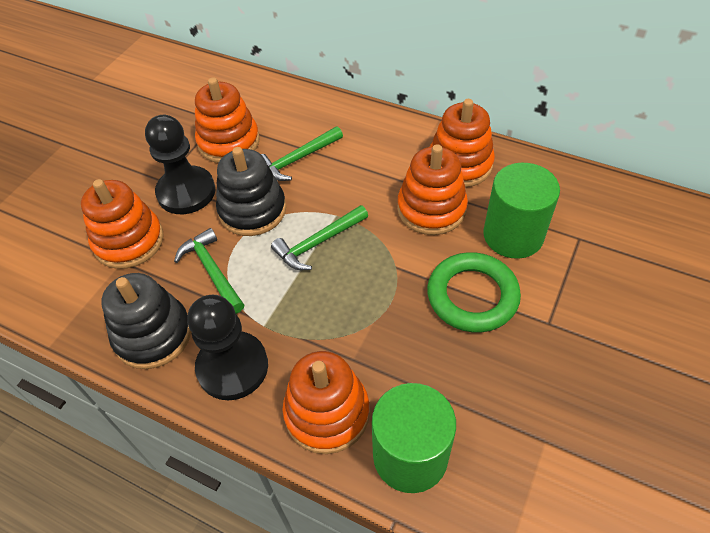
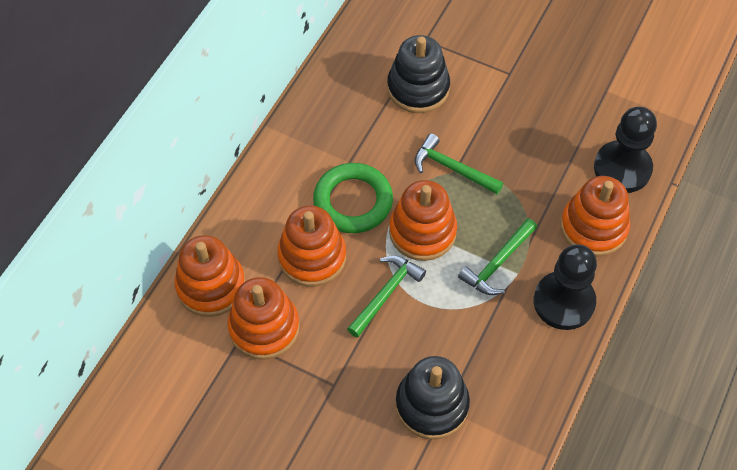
green cylinder: 2 -> 0

